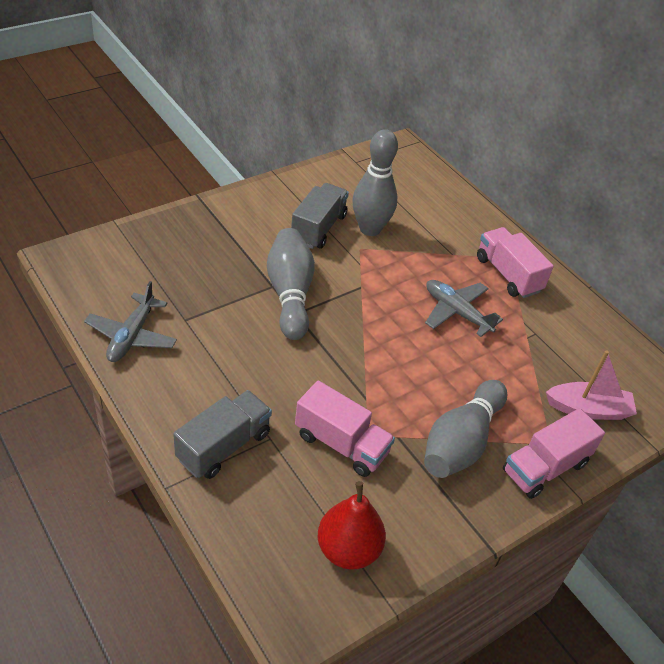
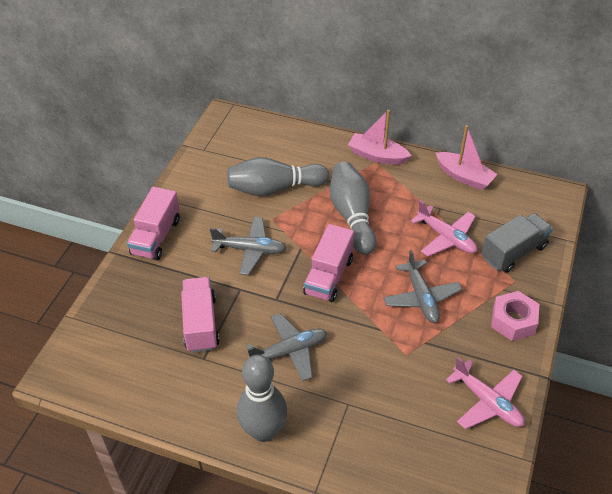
grey plane: 2 -> 3
grey truck: 2 -> 1
pink boat: 1 -> 2
pink nut: 0 -> 1
pink plane: 0 -> 2
red pear: 1 -> 0

